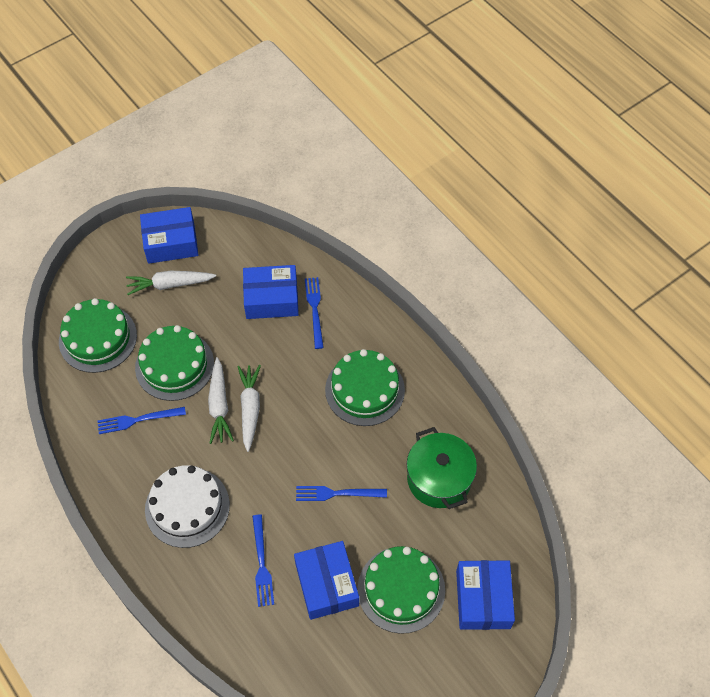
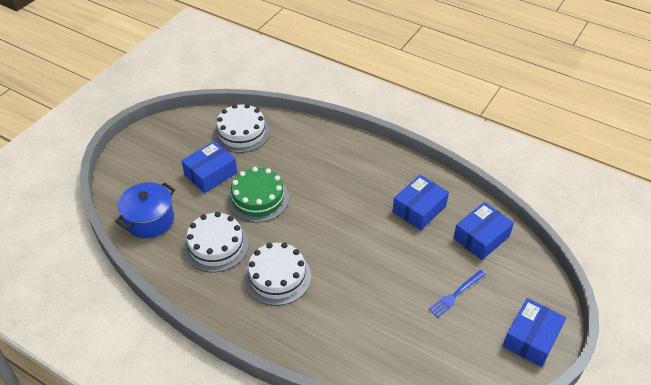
blue fork: 4 -> 1
blue pot: 0 -> 1
green cake: 4 -> 1
green pot: 1 -> 0
white cake: 1 -> 3
white carrot: 3 -> 0

